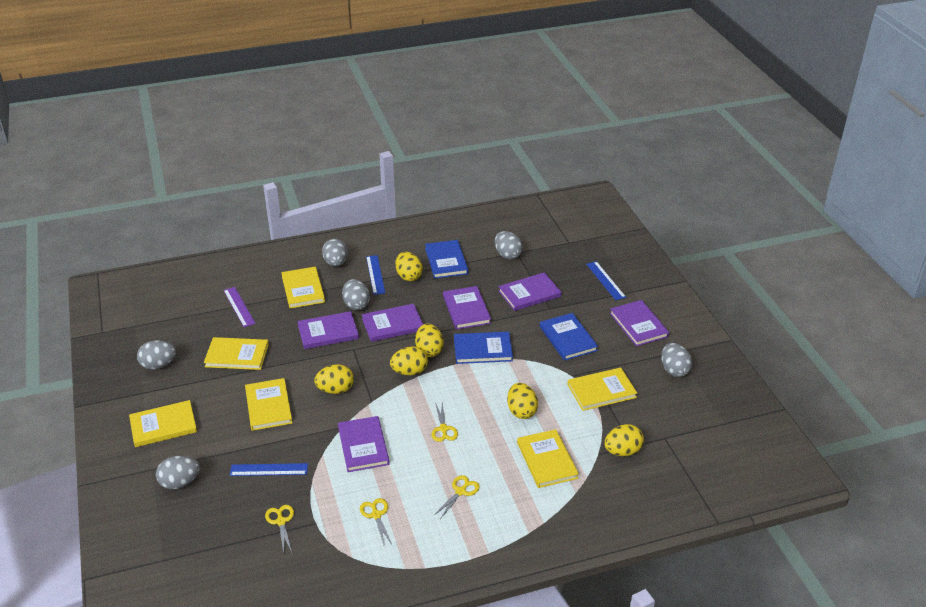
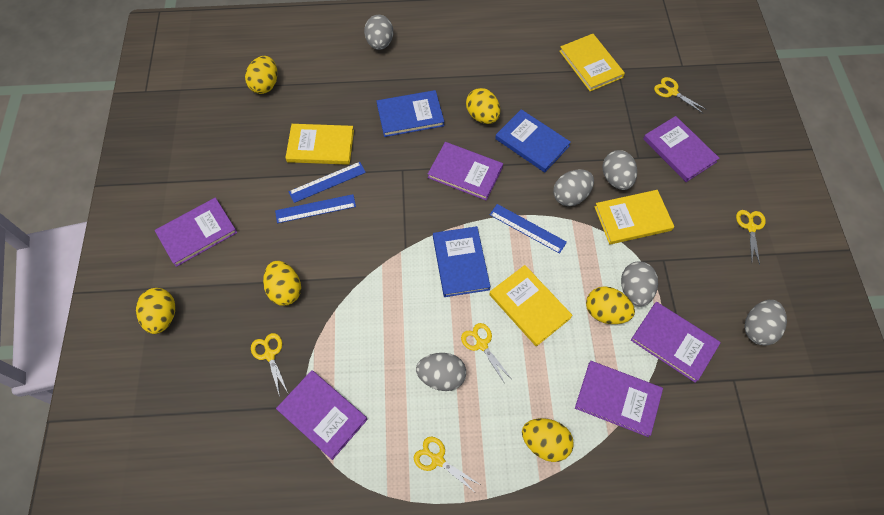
purple ruler: 1 -> 0
yellow book: 6 -> 4
yellow scissors: 4 -> 5

